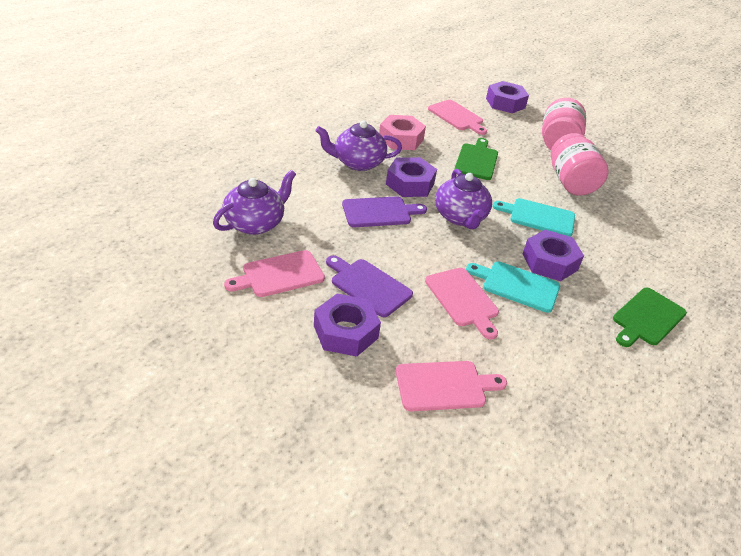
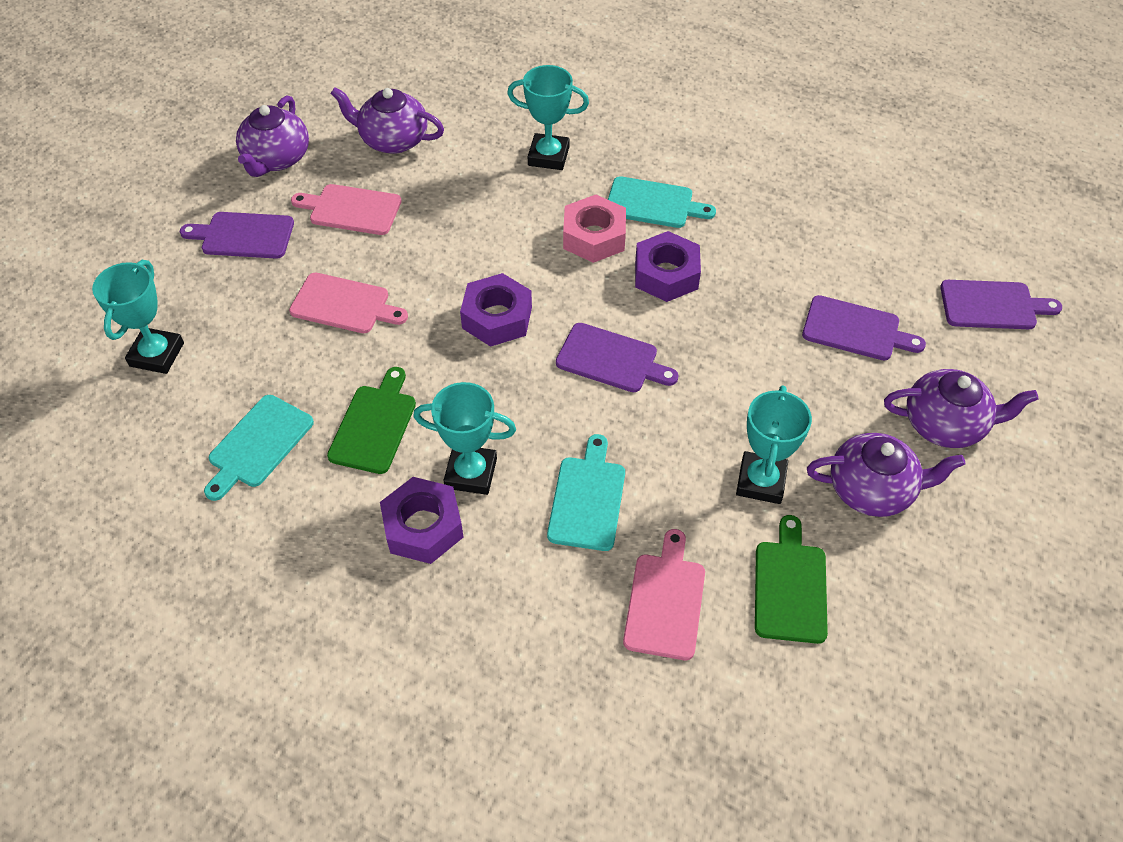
pink cutting board: 4 -> 3
pink jar: 2 -> 0
purple cutting board: 2 -> 4
purple nut: 4 -> 3
purple teapot: 3 -> 4
turquoise cutting board: 2 -> 3
turquoise trophy: 0 -> 4

